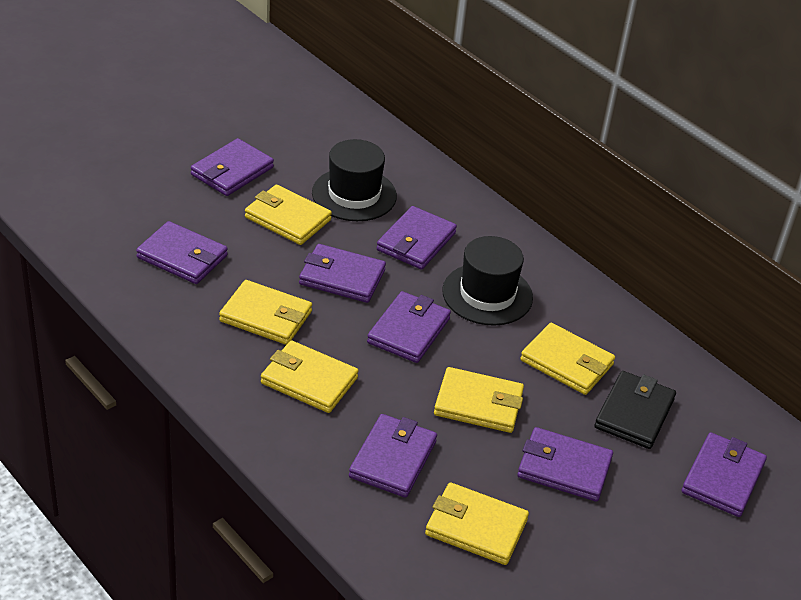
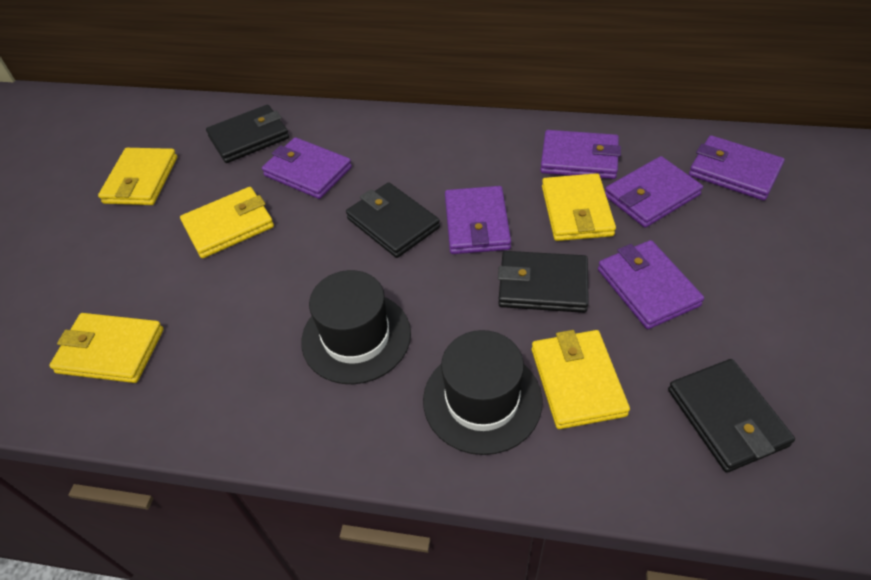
black wallet: 1 -> 4
purple wallet: 8 -> 6
yellow wallet: 6 -> 5

